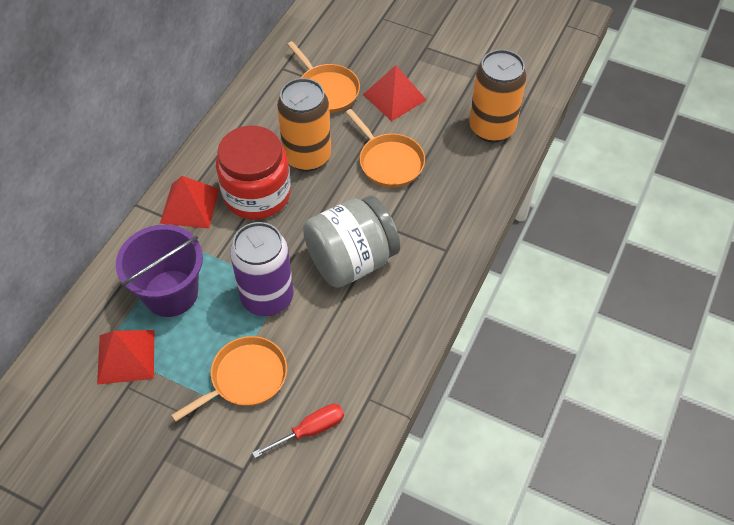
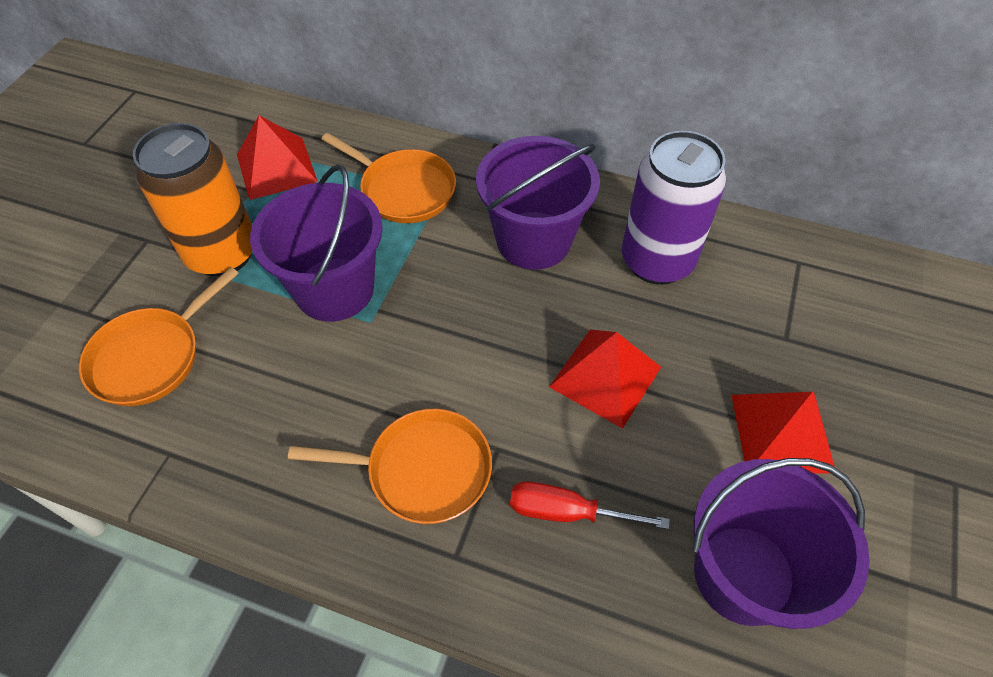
grey jar: 1 -> 0
orange can: 2 -> 1
purple bucket: 1 -> 3
red jar: 1 -> 0

